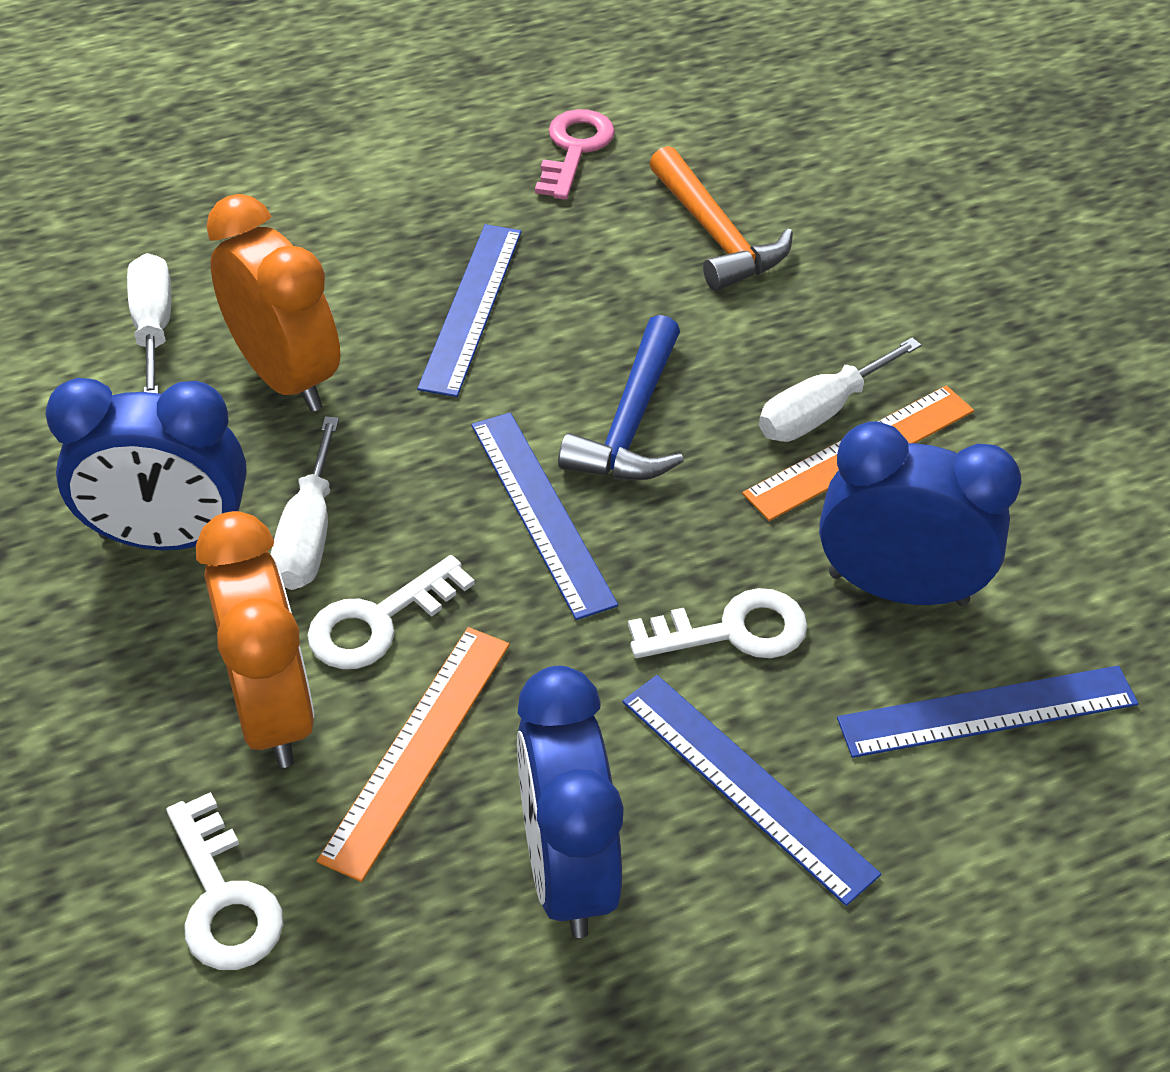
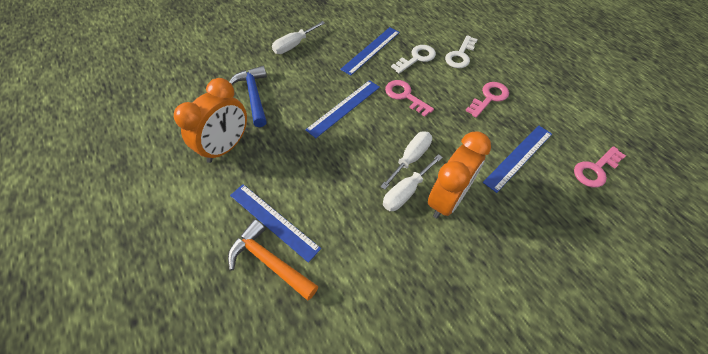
blue clock: 3 -> 0
orange ruler: 2 -> 0
pink key: 1 -> 3
white key: 3 -> 2

